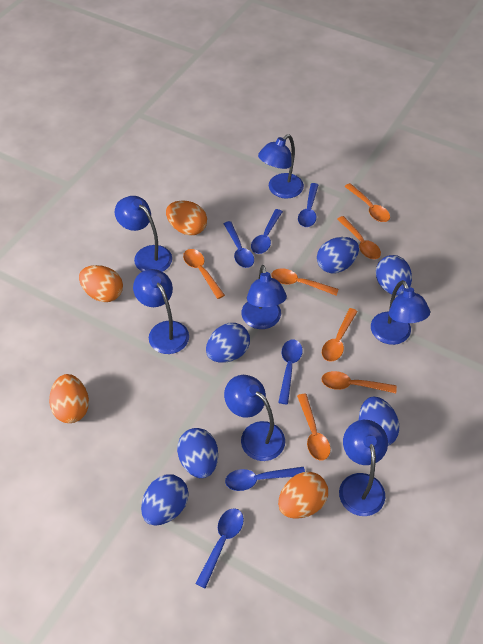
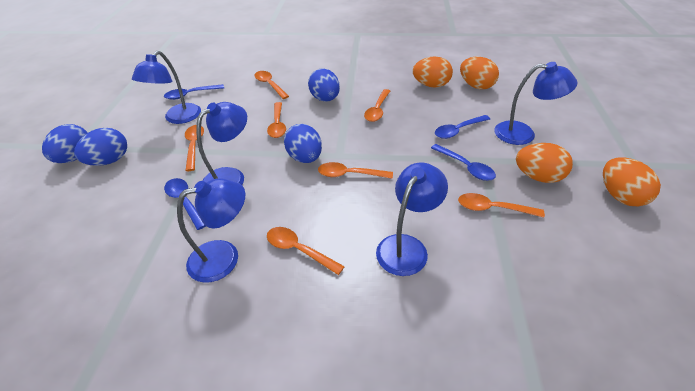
blue egg: 6 -> 4
blue lamp: 7 -> 5
blue spoon: 6 -> 4

